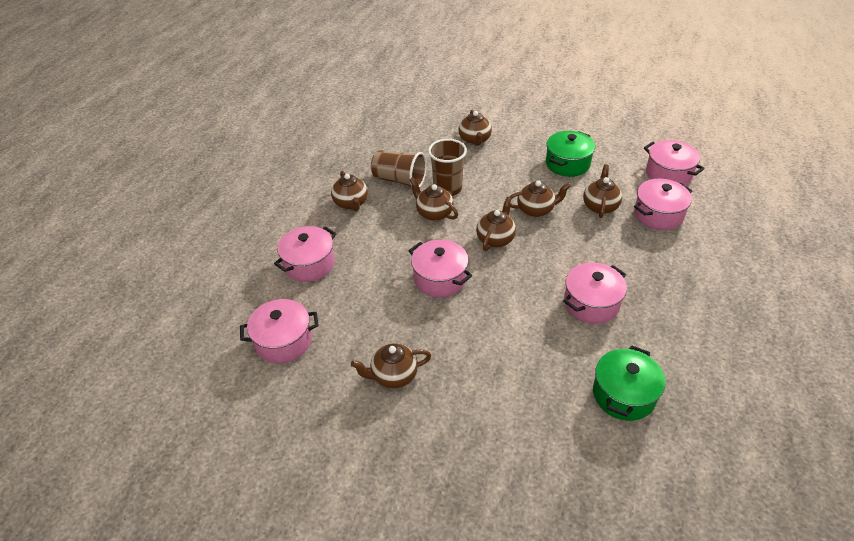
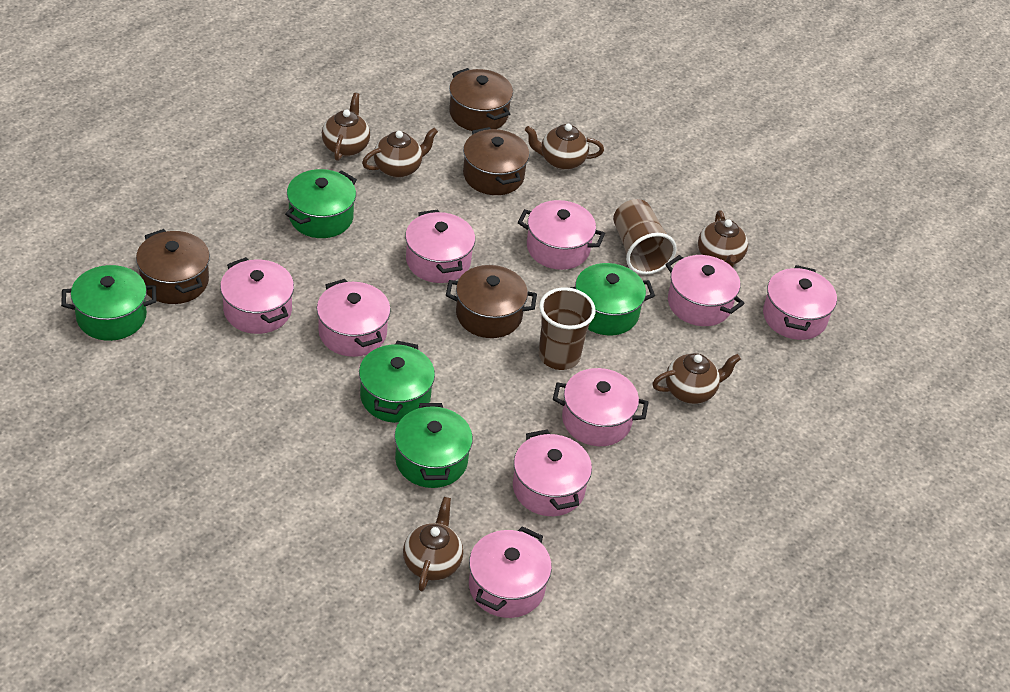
brown pot: 0 -> 4
brown teapot: 7 -> 6
green pot: 2 -> 5
pink pot: 6 -> 9

